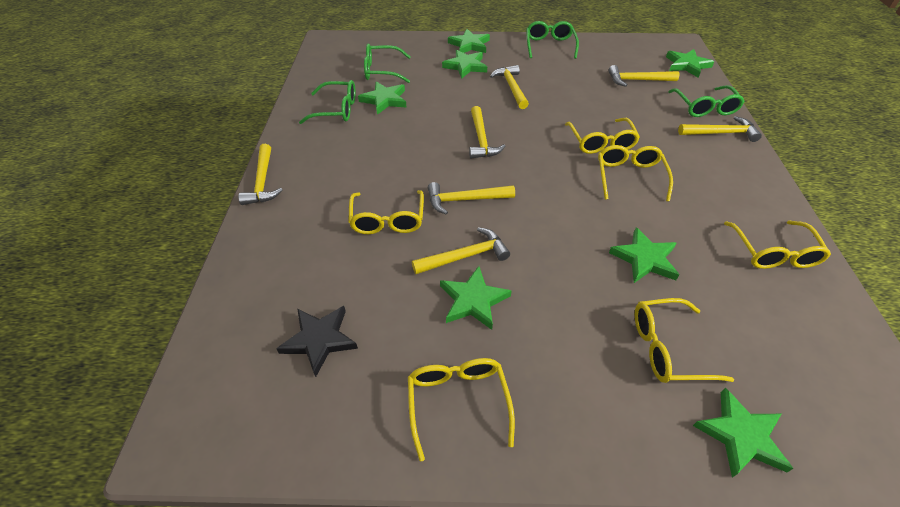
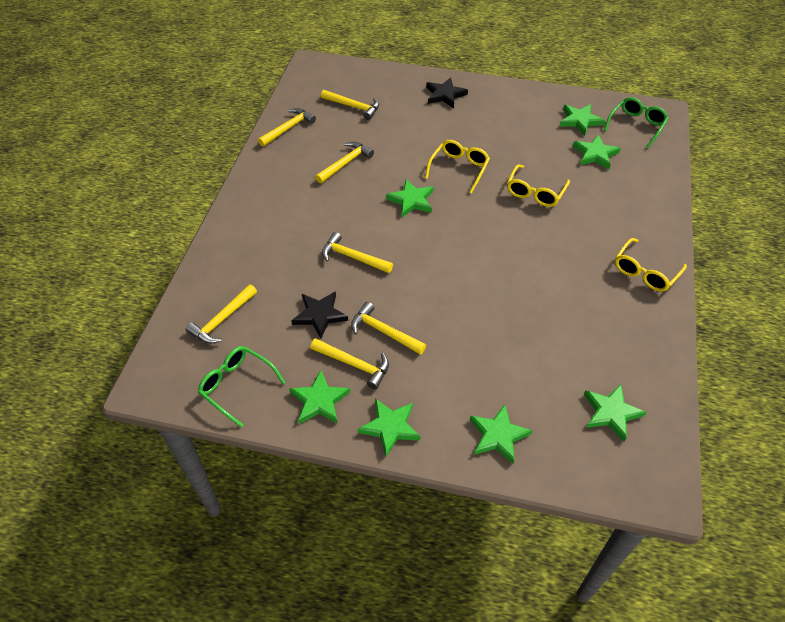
black star: 1 -> 2
green glasses: 4 -> 2
yellow glasses: 6 -> 3

